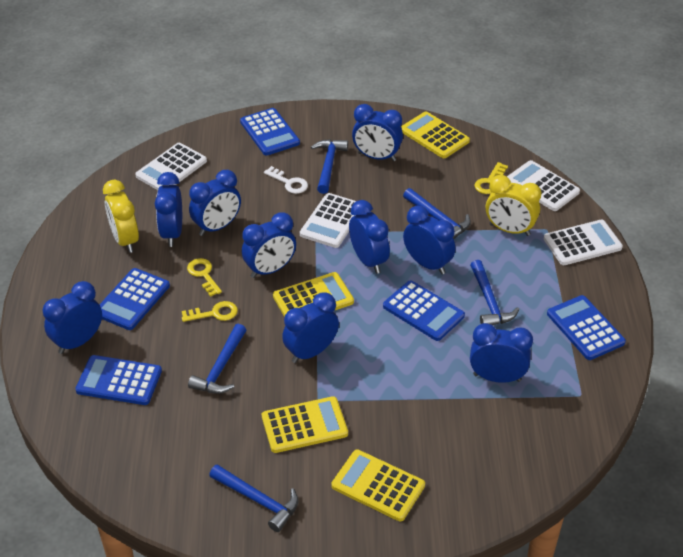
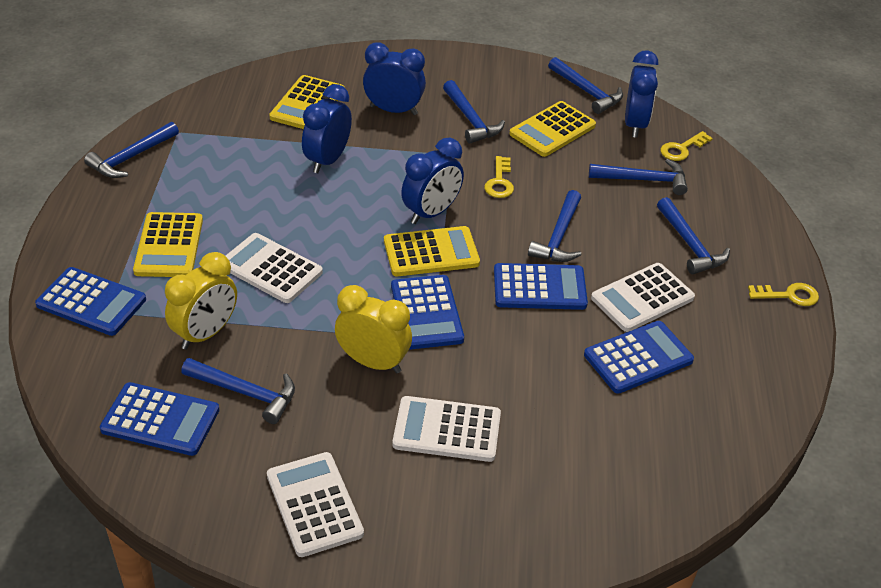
blue clock: 9 -> 4
blue hammer: 5 -> 7
white key: 1 -> 0

